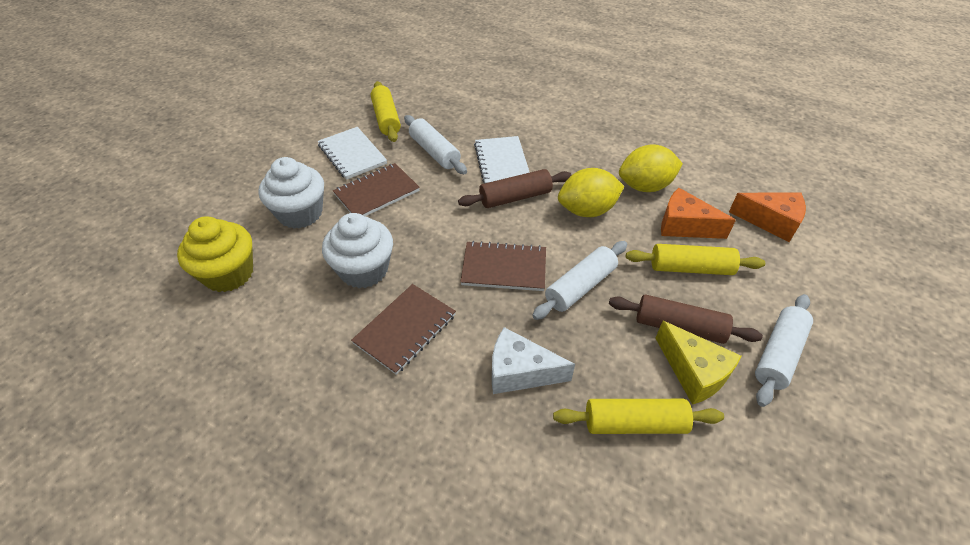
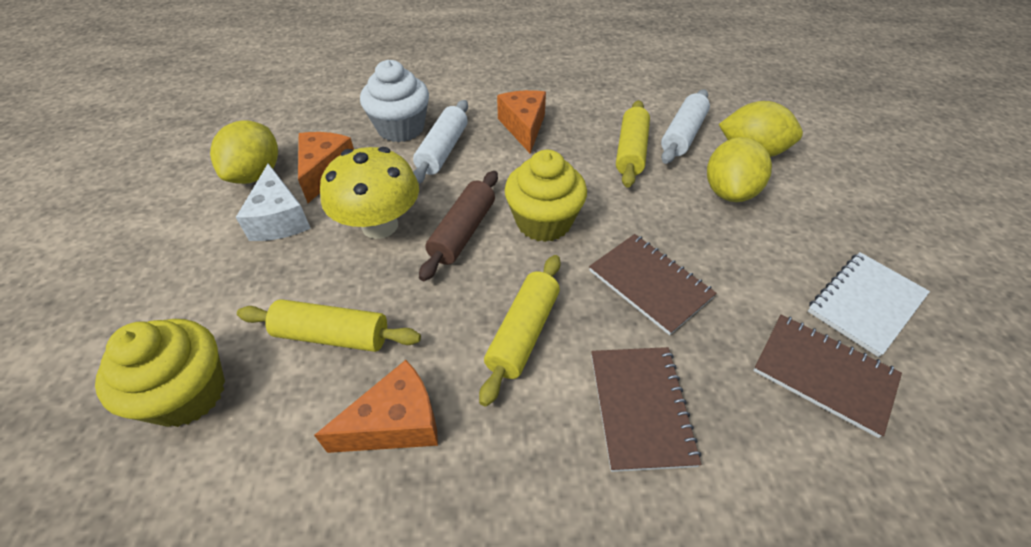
brown rolling pin: 2 -> 1
orange cheese: 2 -> 3
white cupcake: 2 -> 1
white notebook: 2 -> 1
white rolling pin: 3 -> 2
yellow cheese: 1 -> 0
yellow cupcake: 1 -> 2
yellow lemon: 2 -> 3
yellow mushroom: 0 -> 1

